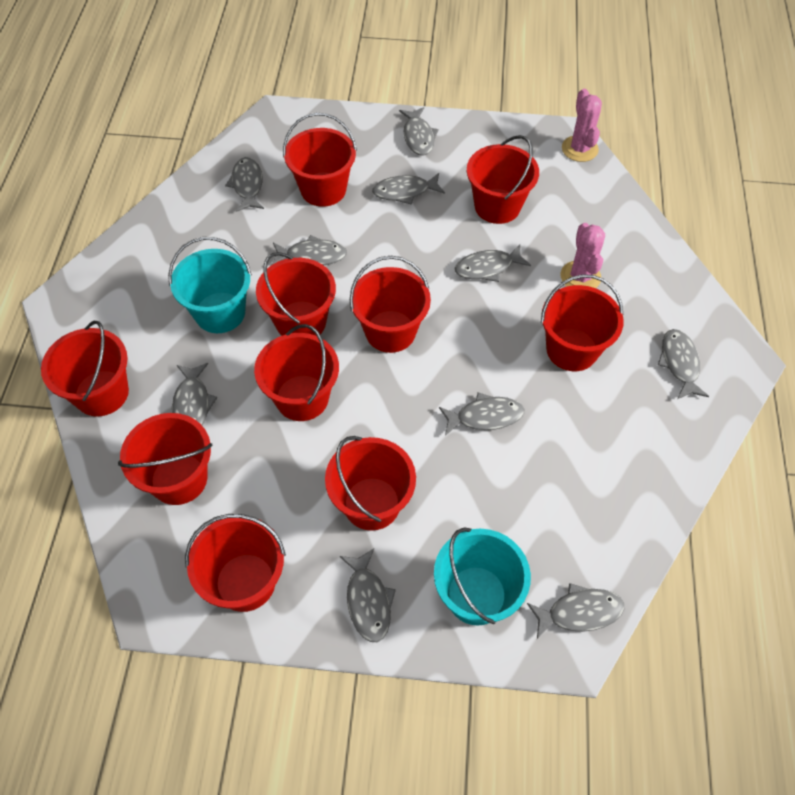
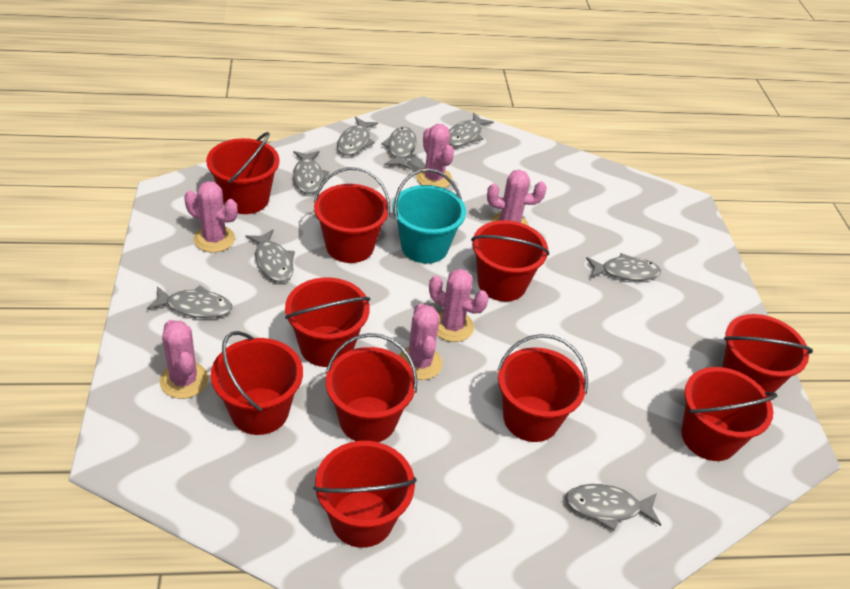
grey fish: 10 -> 8
pink cactus: 2 -> 6
turquoise bucket: 2 -> 1

